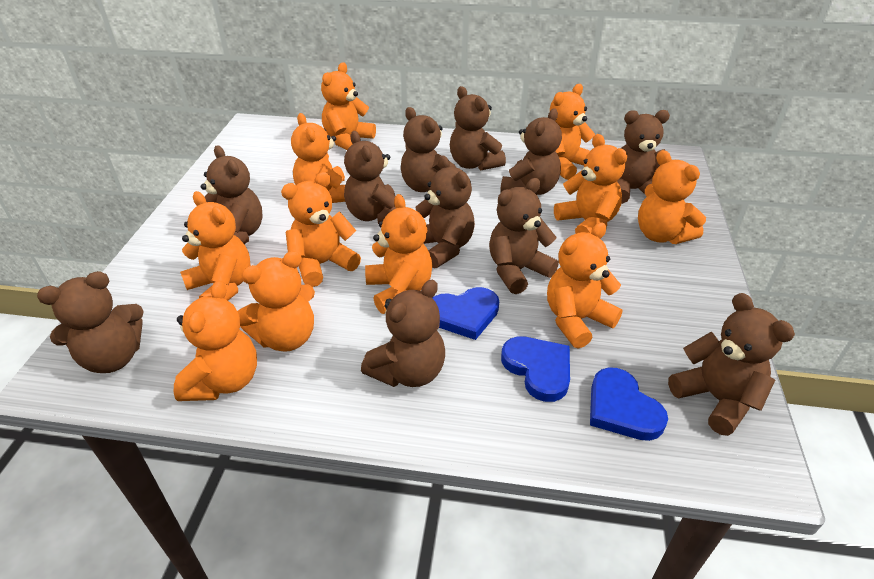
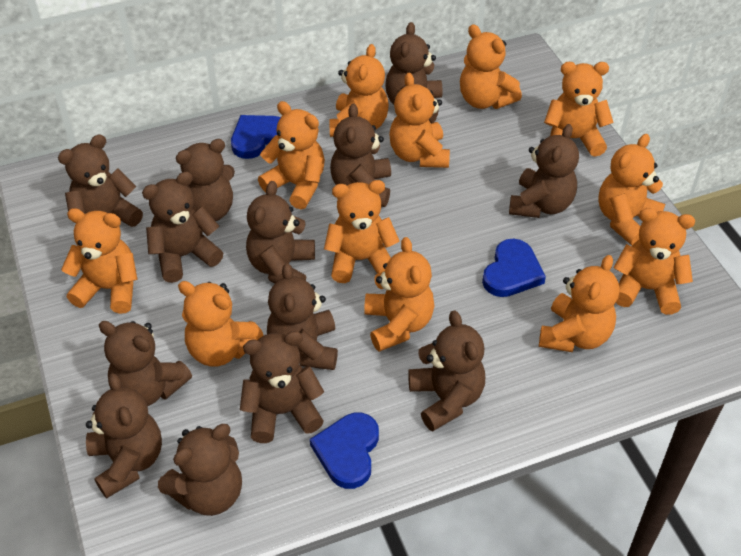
brown teddy bear: 11 -> 13
orange teddy bear: 11 -> 12

